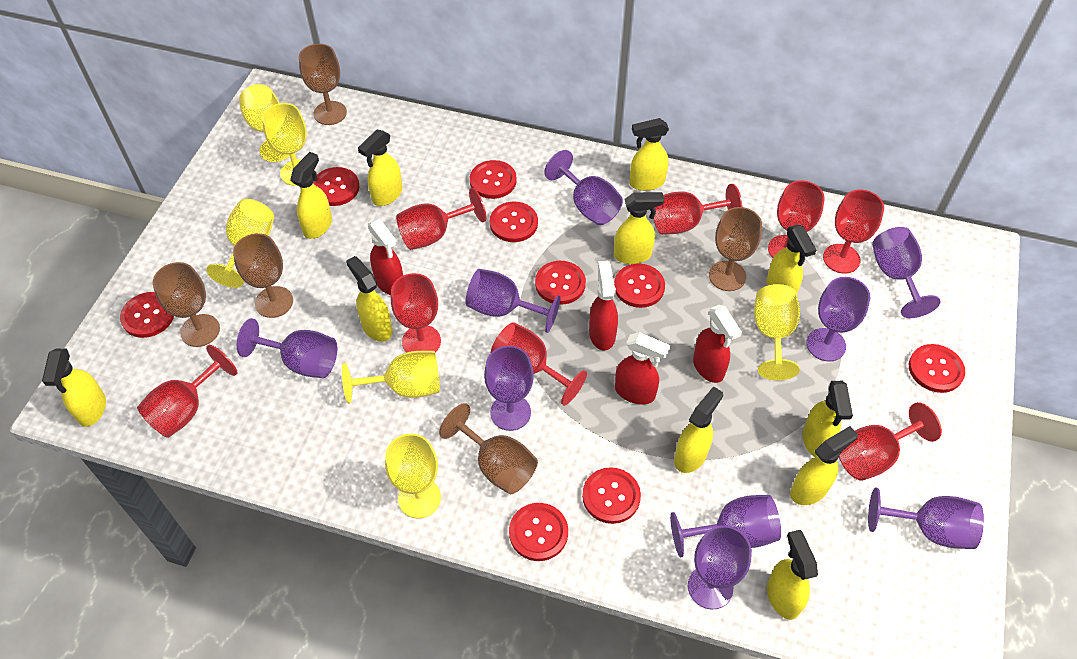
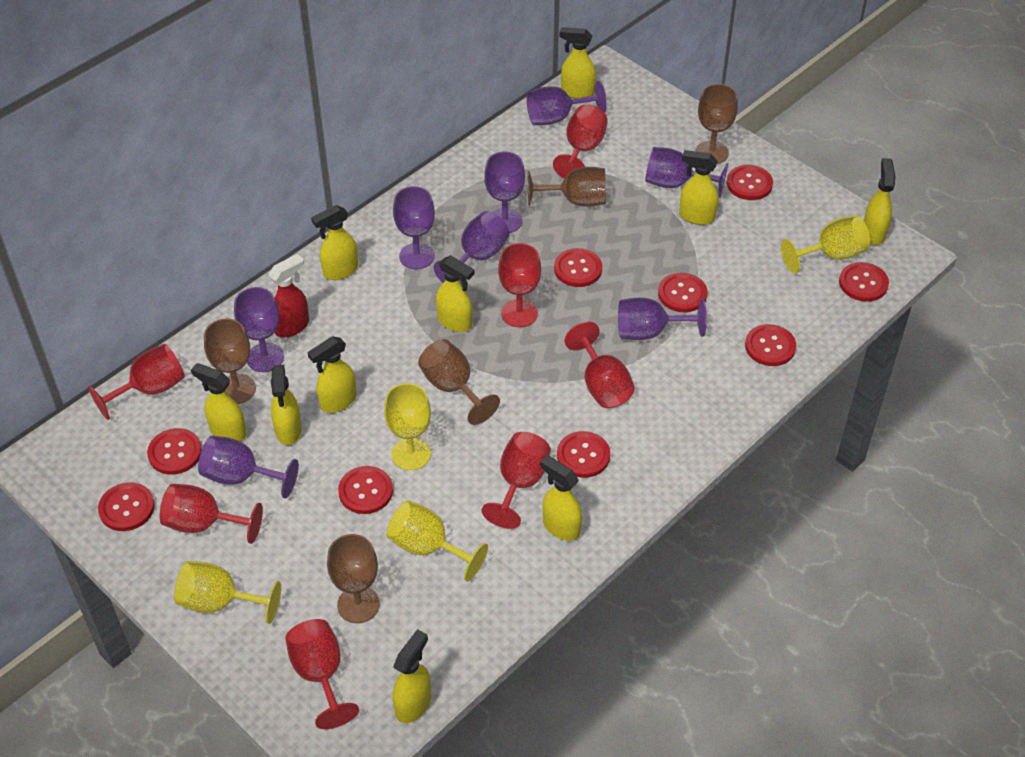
purple goblet: 9 -> 8
red goblet: 8 -> 7
red spray bottle: 4 -> 1
yellow goblet: 6 -> 4
yellow spray bottle: 11 -> 10

